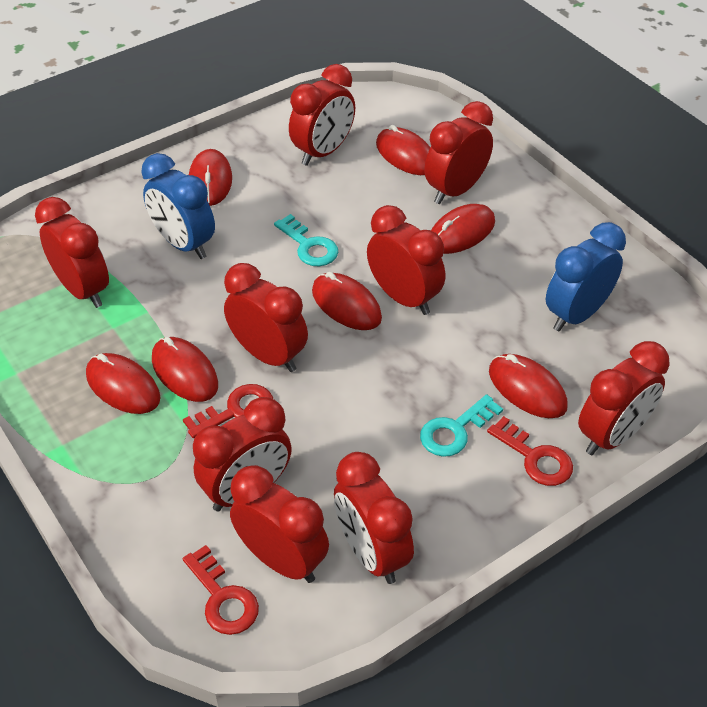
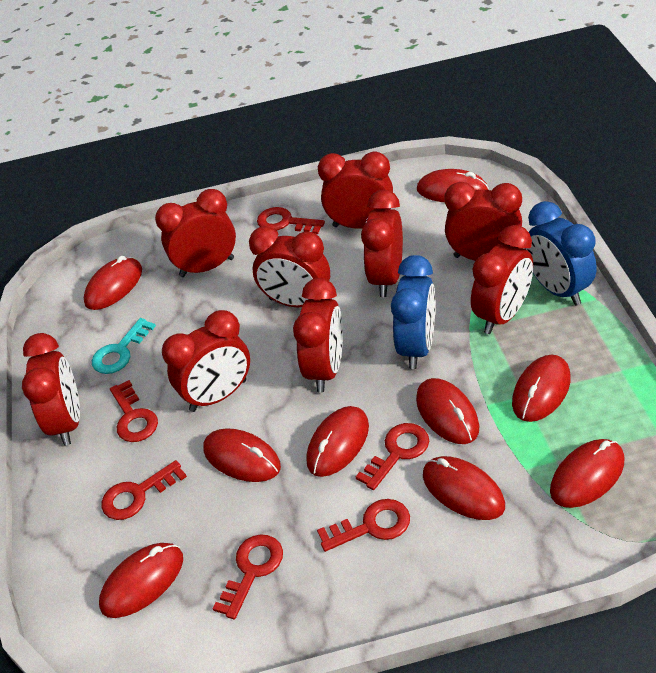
red key: 3 -> 6
red mouse: 7 -> 9
turquoise key: 2 -> 1

